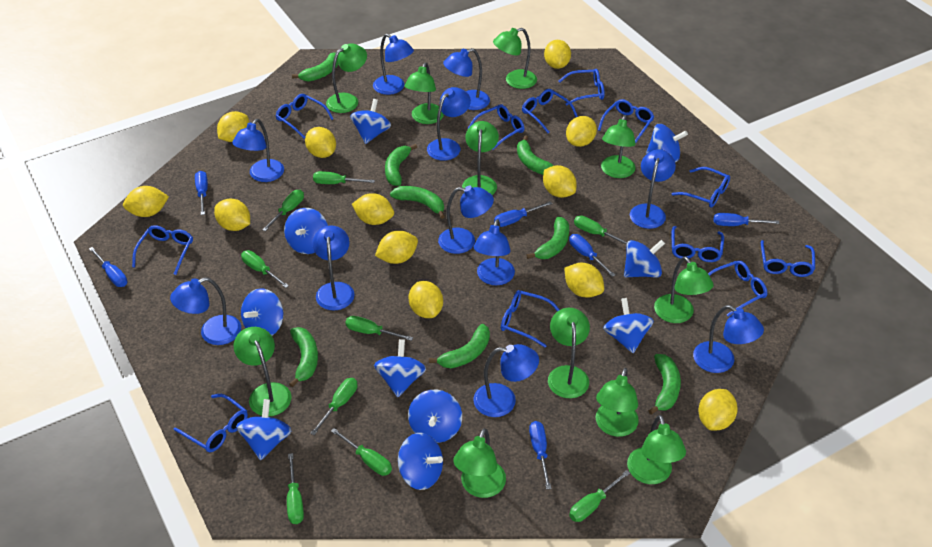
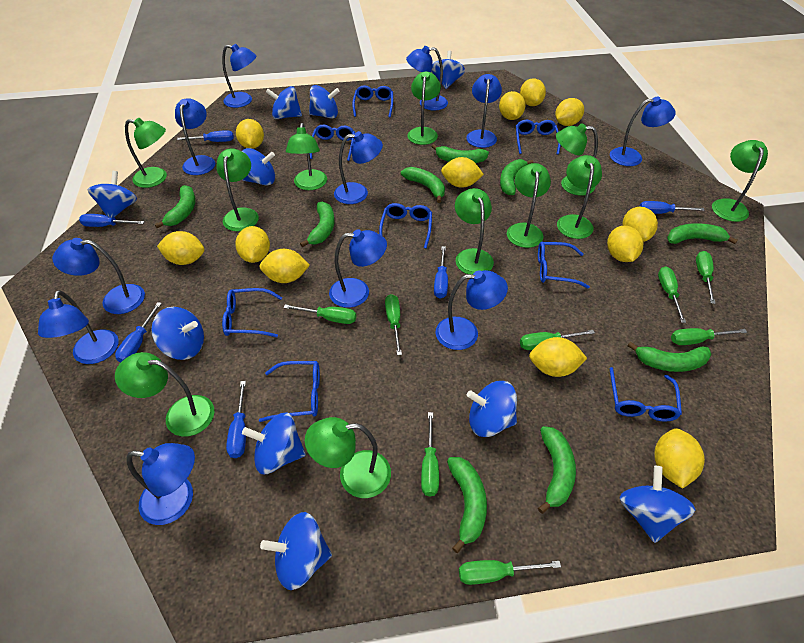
blue glasses: 12 -> 8
green banana: 8 -> 9
green screwdriver: 9 -> 8

